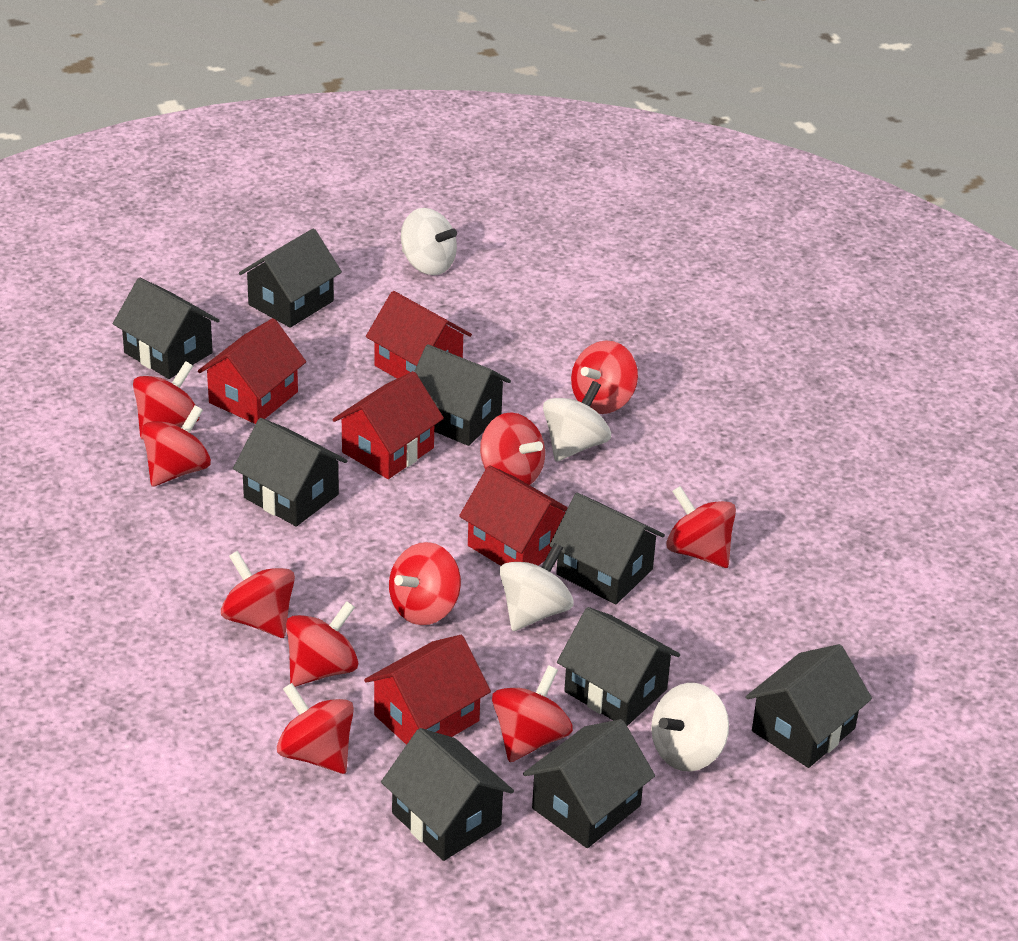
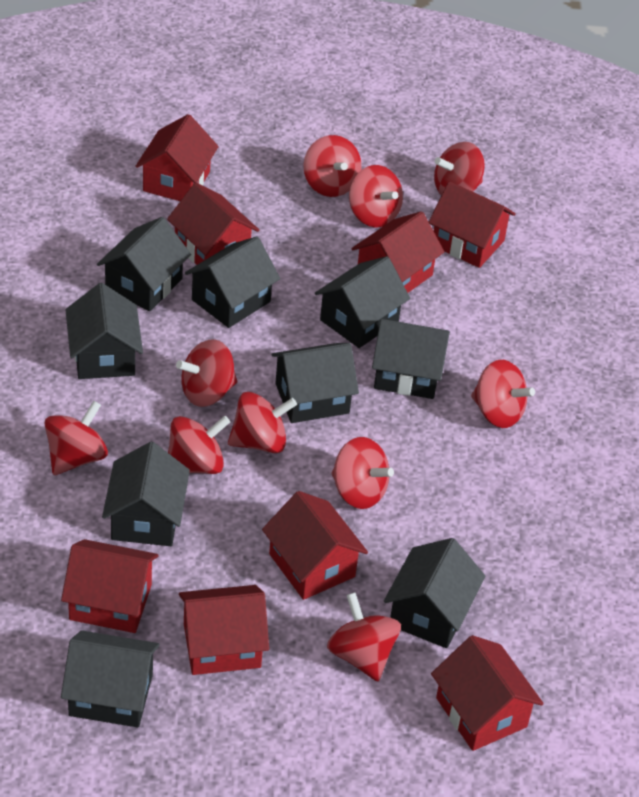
red house: 5 -> 8
white spinning top: 4 -> 0

